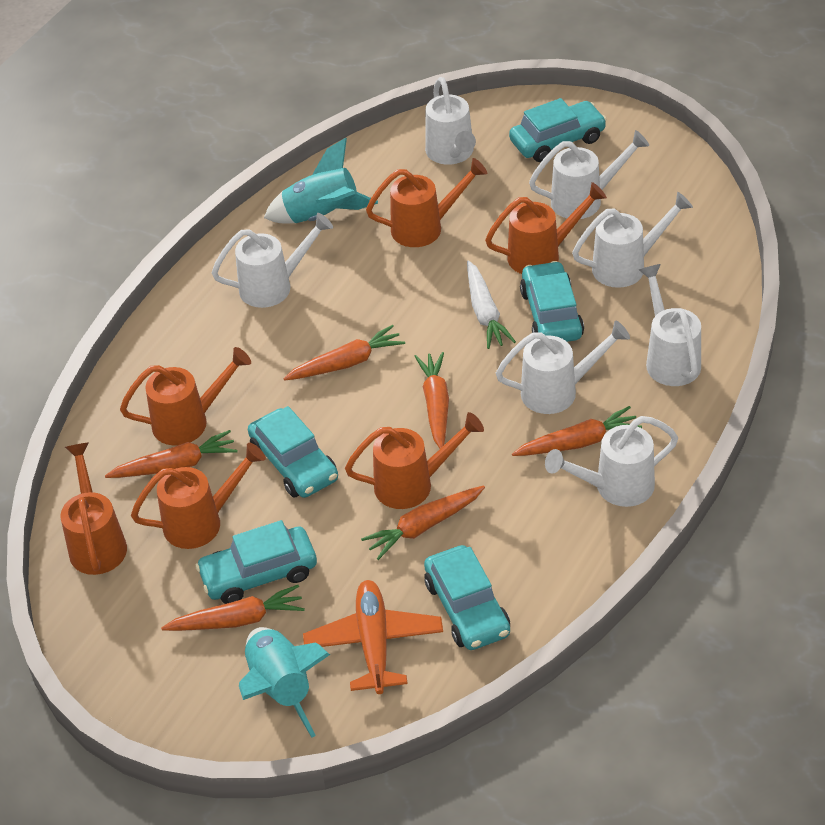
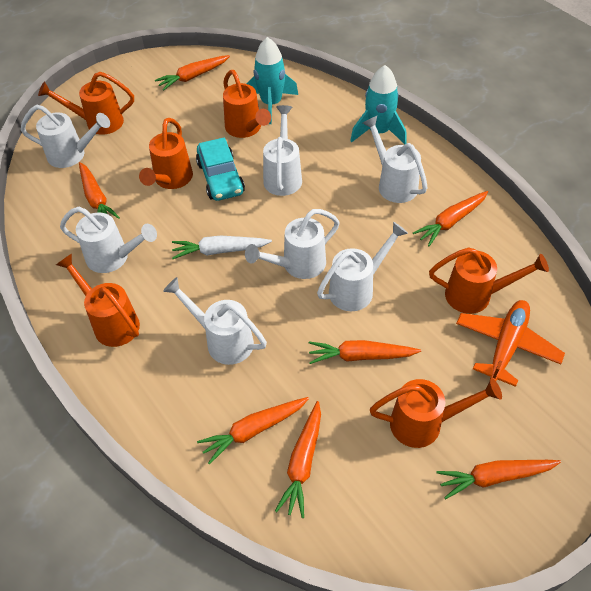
orange carrot: 6 -> 7
turquoise car: 5 -> 1

